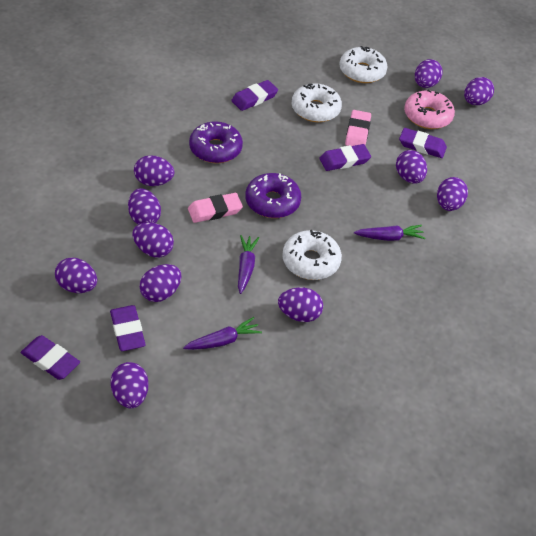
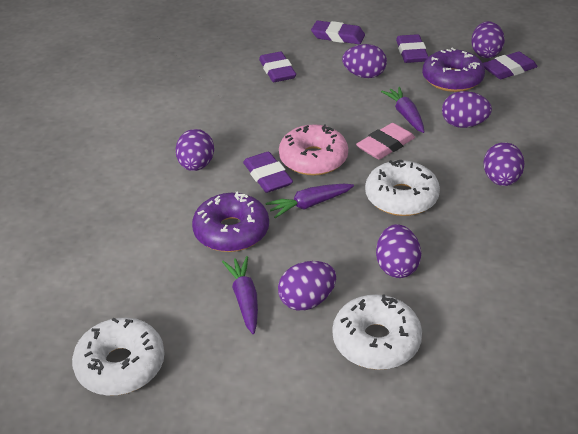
pink eraser: 2 -> 1
purple egg: 11 -> 7

